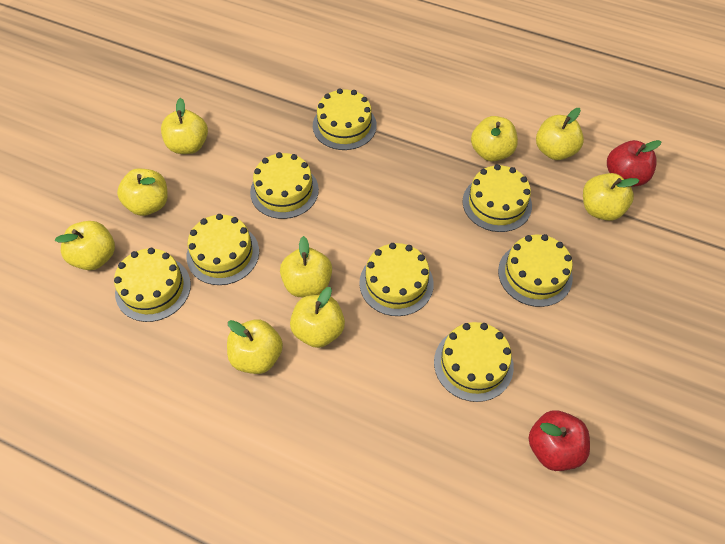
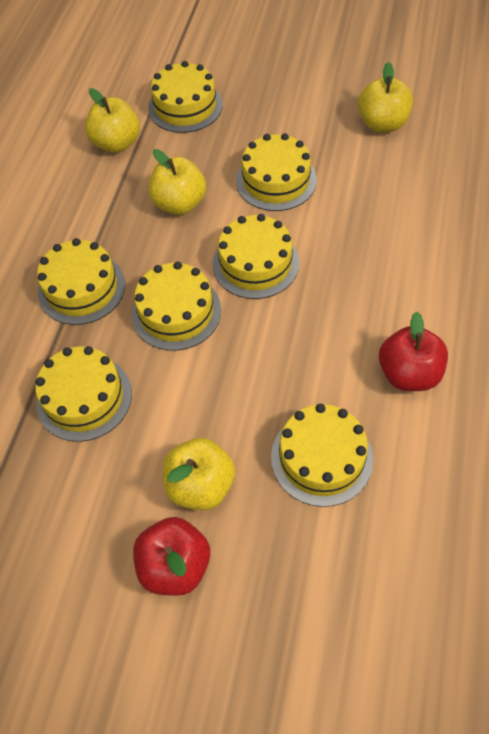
yellow apple: 9 -> 4
yellow cake: 8 -> 7

